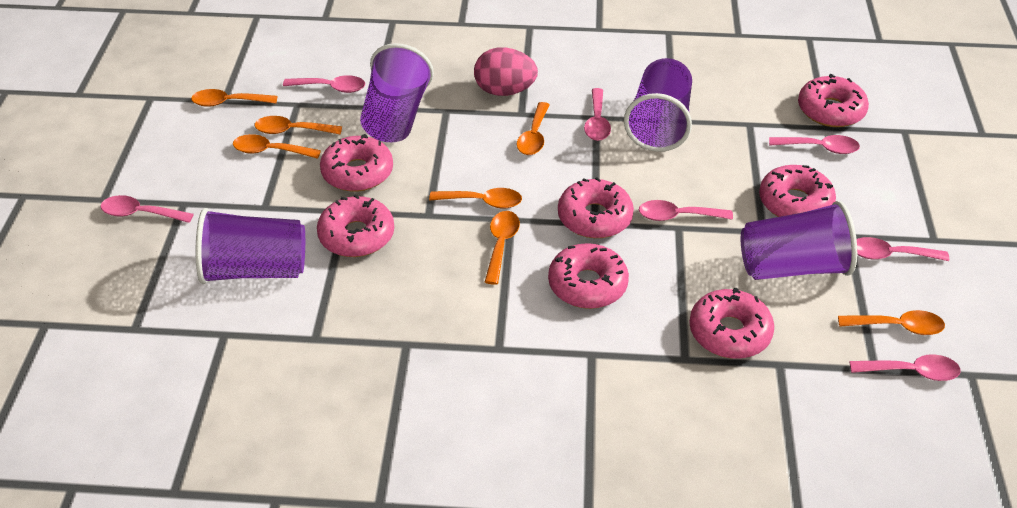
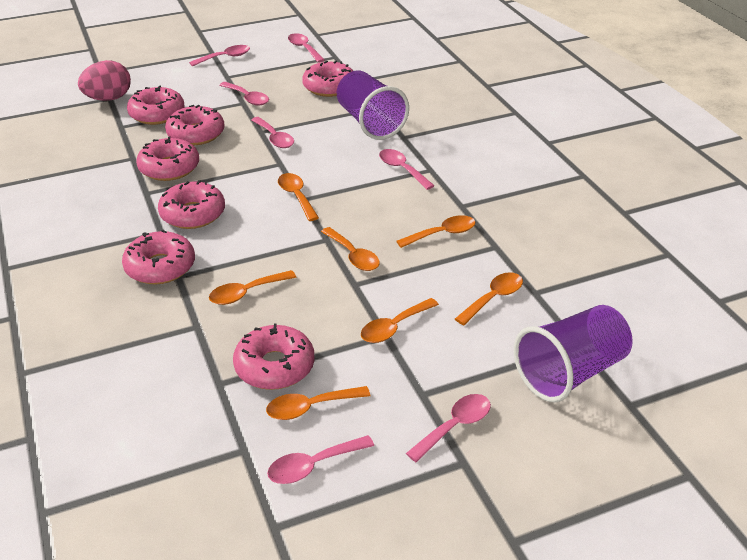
purple cup: 4 -> 2

